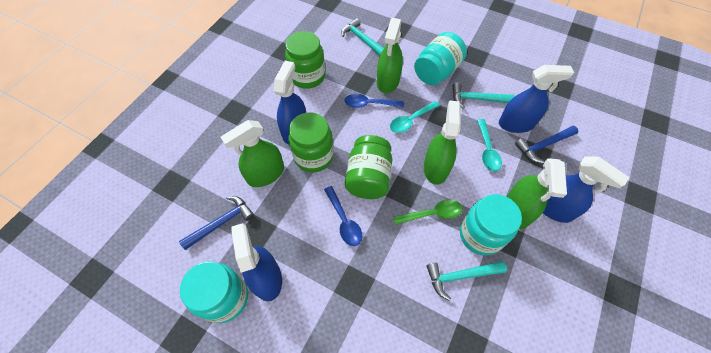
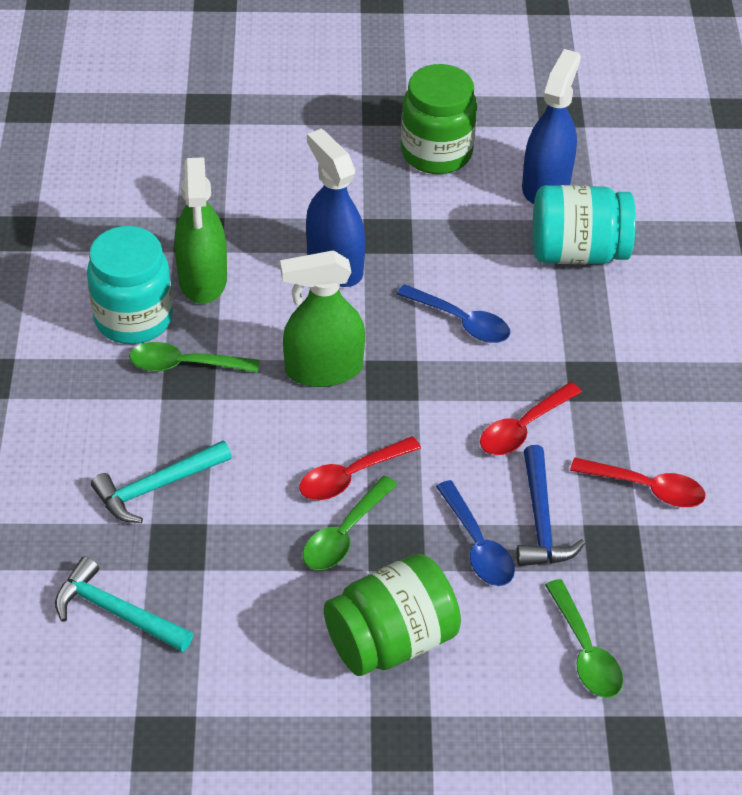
blue hammer: 2 -> 1
blue spray bottle: 4 -> 2
green jar: 3 -> 2
green spoon: 1 -> 3
green spray bottle: 4 -> 2
red spoon: 0 -> 3
turquoise hammer: 3 -> 2
turquoise jar: 3 -> 2
turquoise spoon: 2 -> 0

